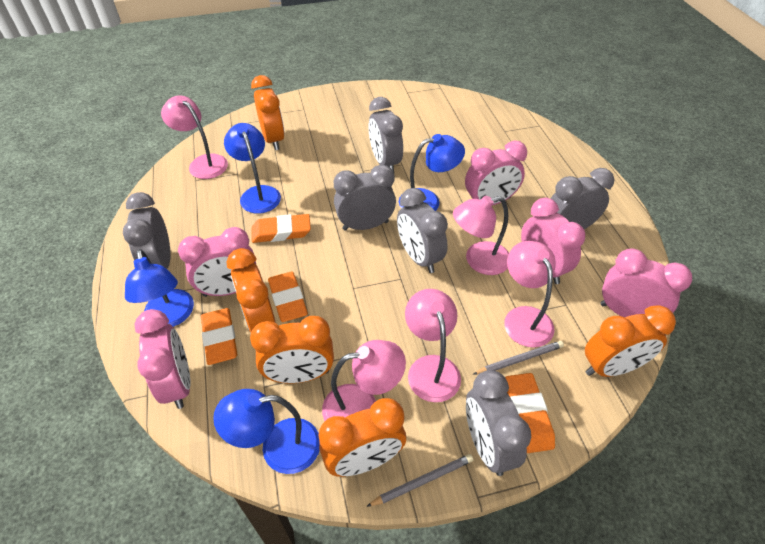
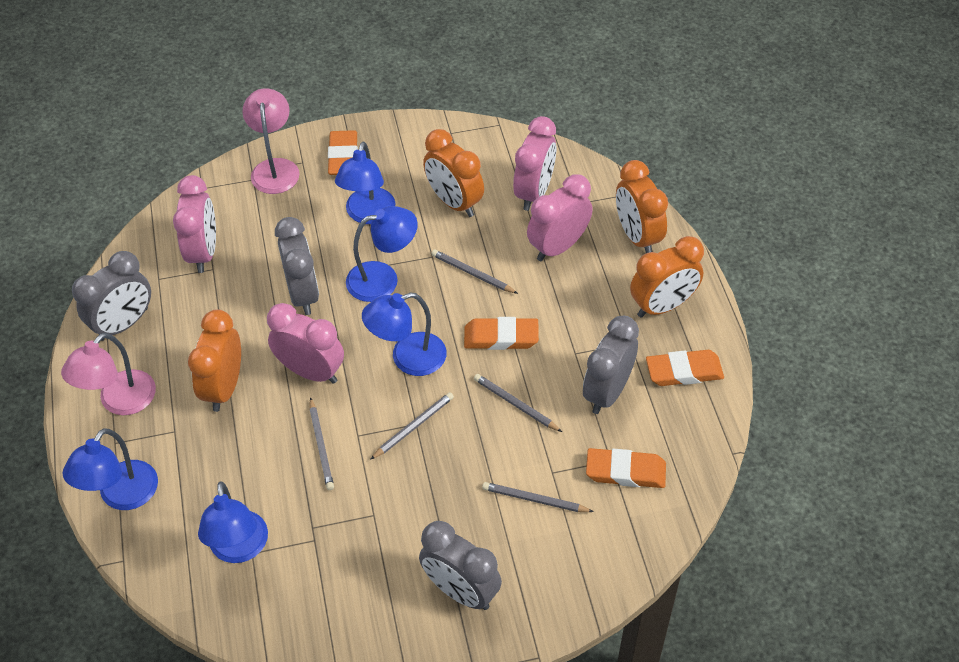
blue lamp: 4 -> 5
grey clock: 6 -> 4
grey pencil: 2 -> 5
orange clock: 5 -> 4
pink clock: 5 -> 4
pink lamp: 5 -> 2

